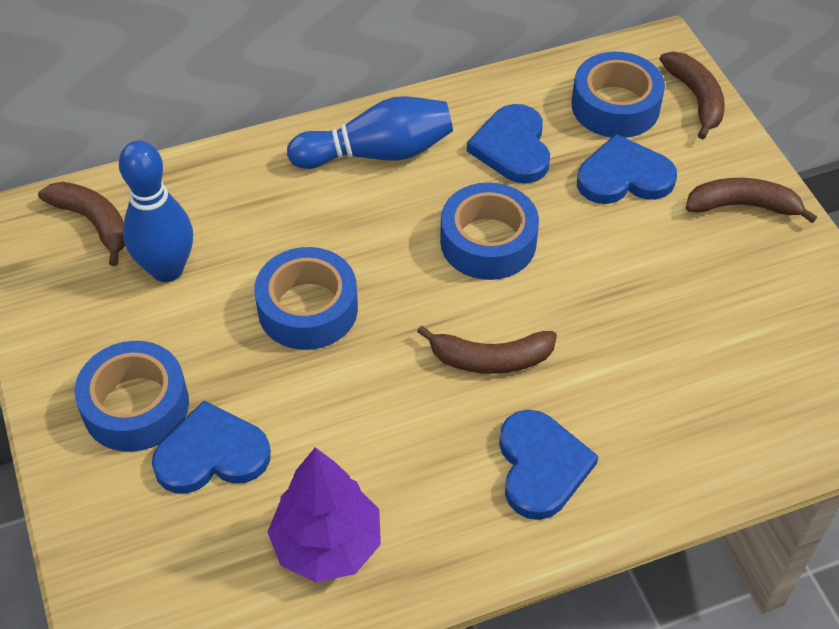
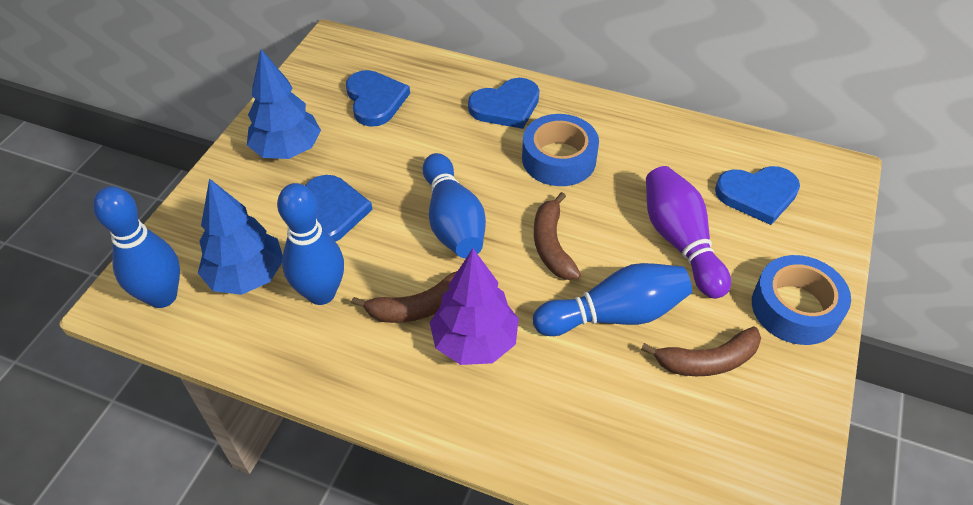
blue bowling pin: 2 -> 4
blue tape: 4 -> 2
blue tree: 0 -> 2
brown banana: 4 -> 3
purple bowling pin: 0 -> 1

